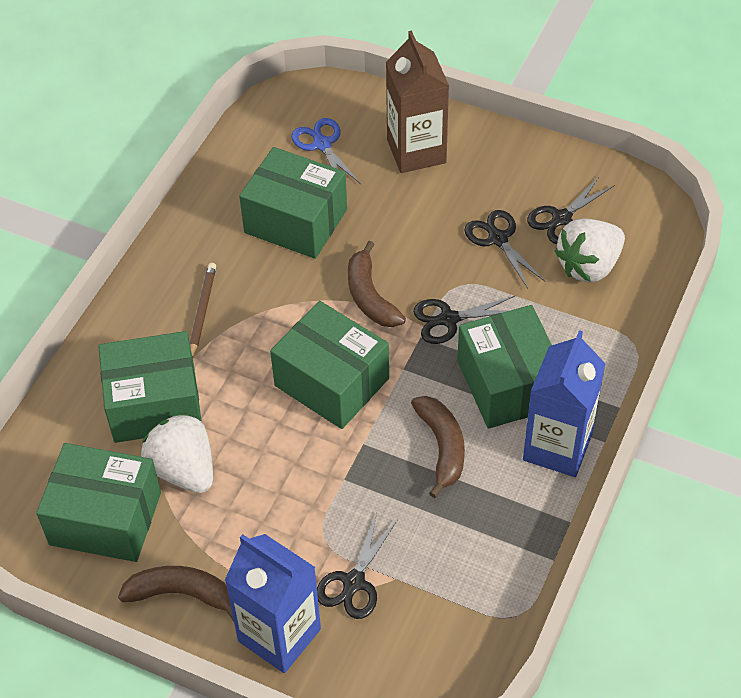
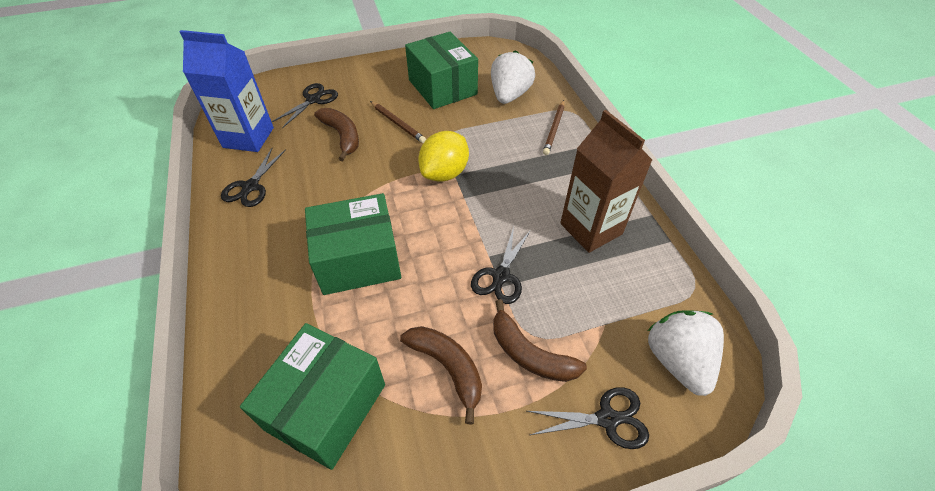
blue carton: 2 -> 1
blue scissors: 1 -> 0
brown pencil: 1 -> 2
green box: 5 -> 3
yellow lemon: 0 -> 1

